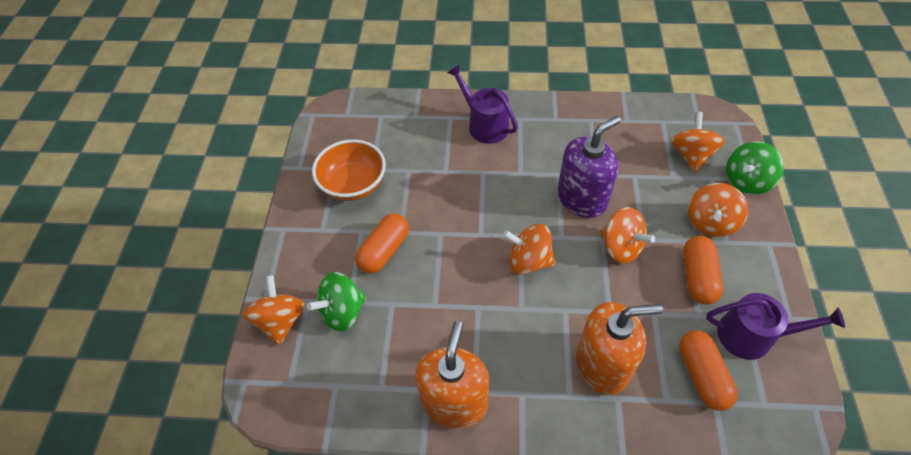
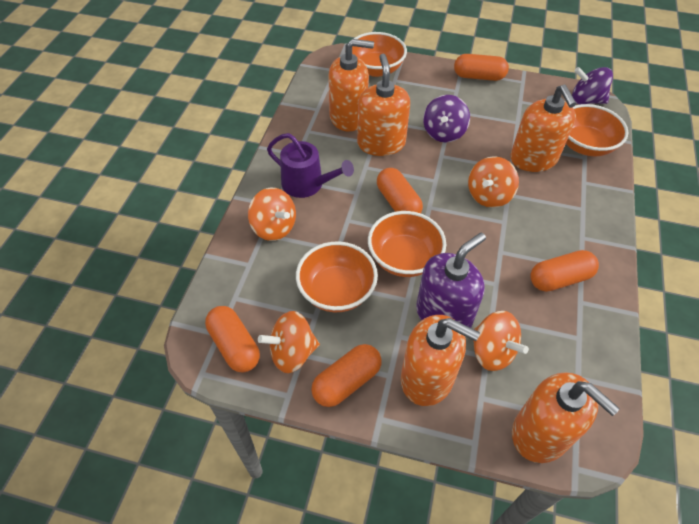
green spinning top: 2 -> 0
orange bowl: 1 -> 4
orange capsule: 3 -> 5
orange soap dispenser: 2 -> 5
orange spinning top: 5 -> 4
purple spinning top: 0 -> 2
purple watering can: 2 -> 1

